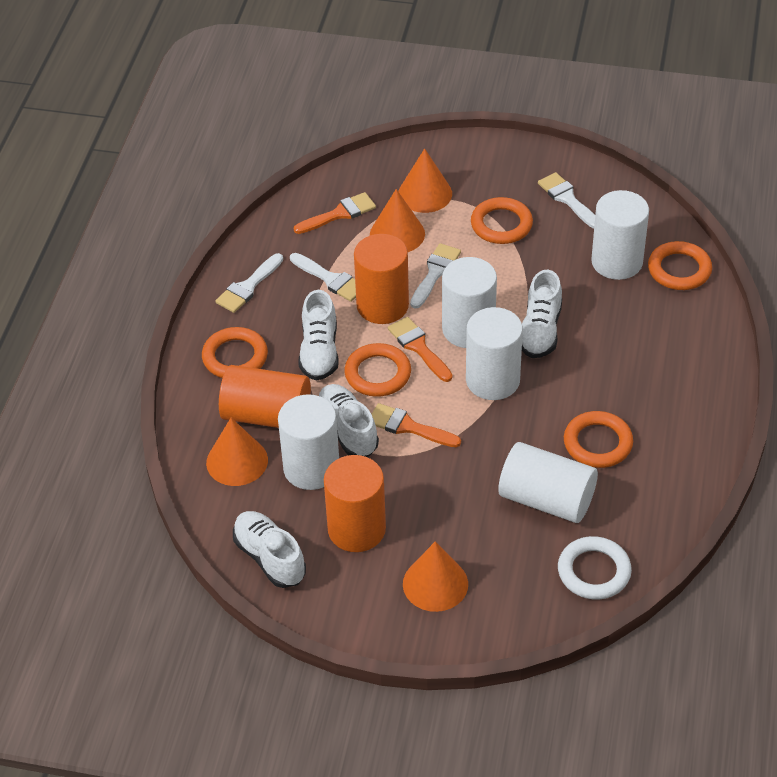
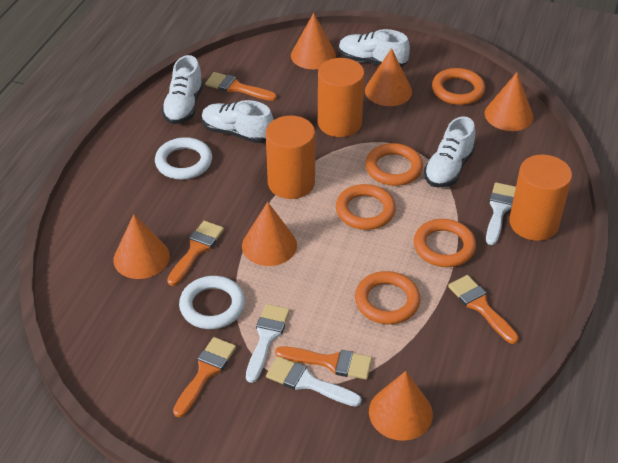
orange brush: 3 -> 5
orange cone: 4 -> 6
white brush: 4 -> 3
white cylinder: 5 -> 0
white ring: 1 -> 2

